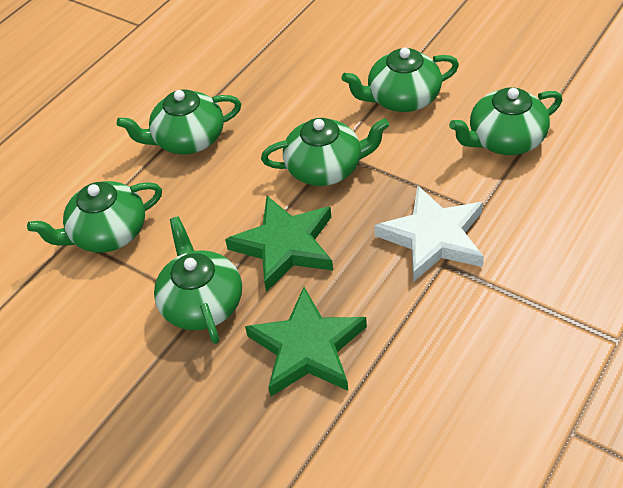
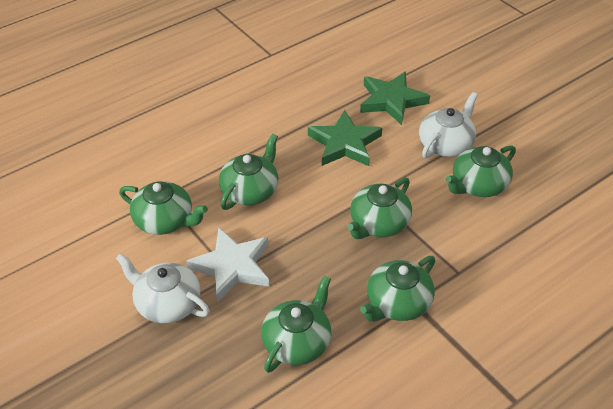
white teapot: 0 -> 2

